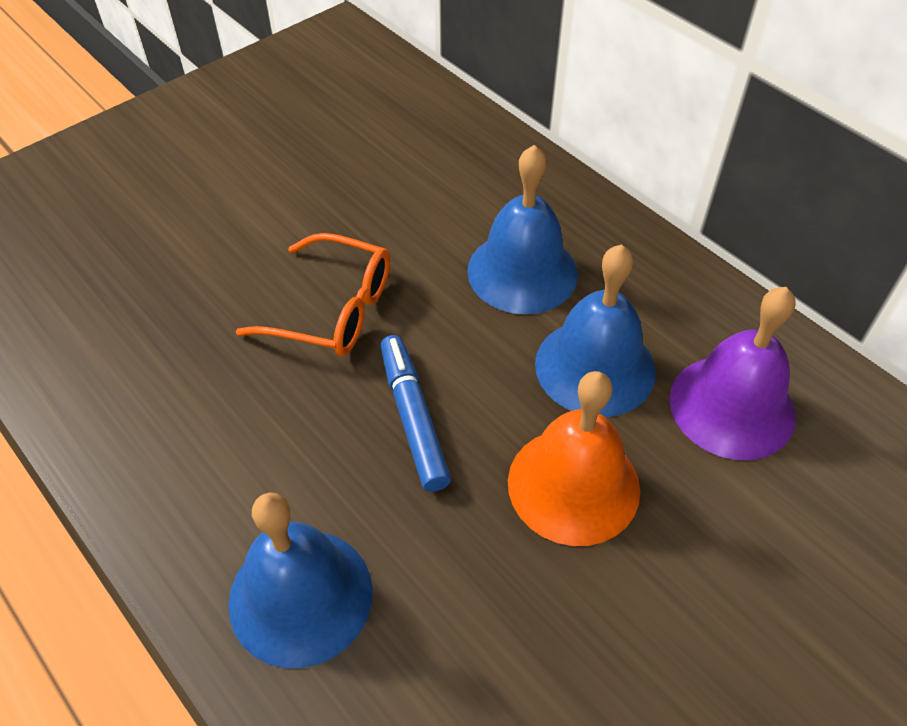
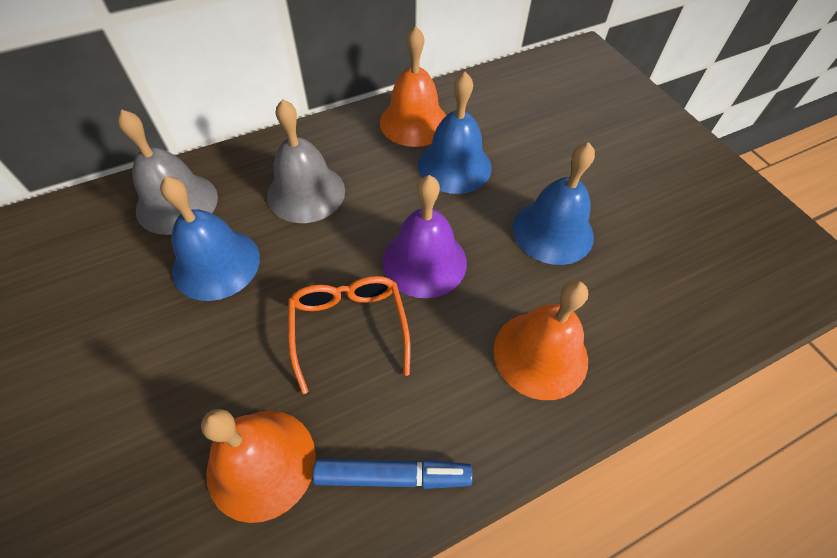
grey bell: 0 -> 2
orange bell: 1 -> 3

